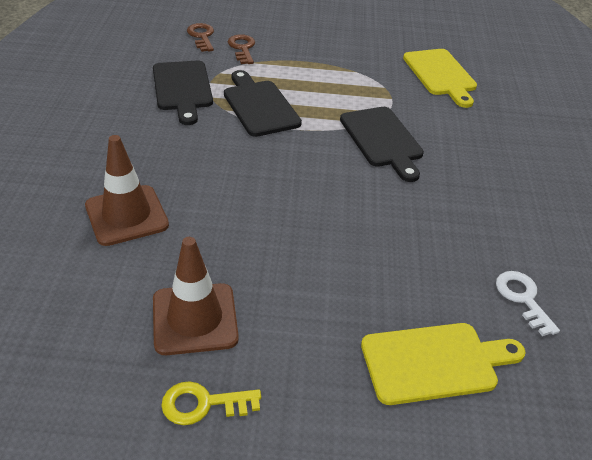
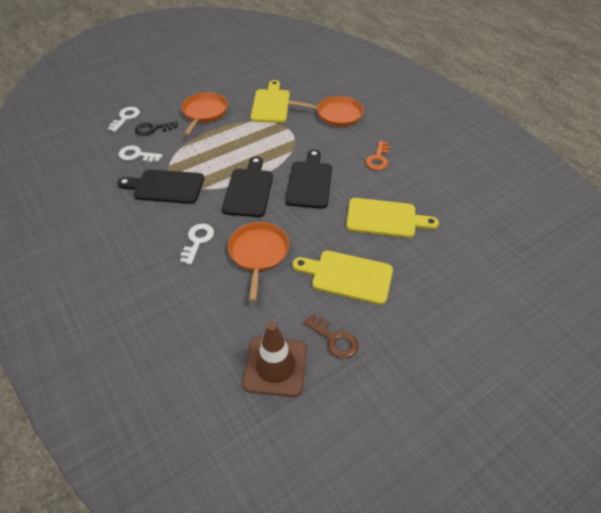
black key: 0 -> 1
brown key: 2 -> 1
brown traffic cone: 2 -> 1
orange key: 0 -> 1
orange pan: 0 -> 3
white key: 1 -> 3
yellow cutting board: 2 -> 3
yellow key: 1 -> 0

